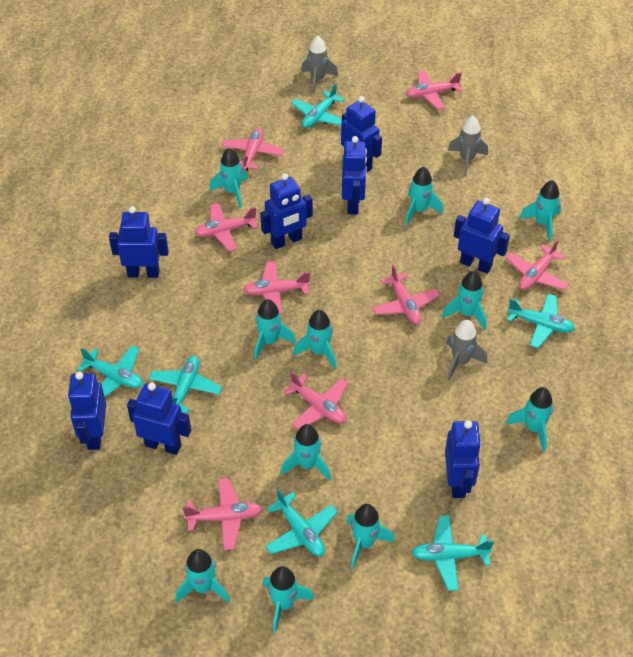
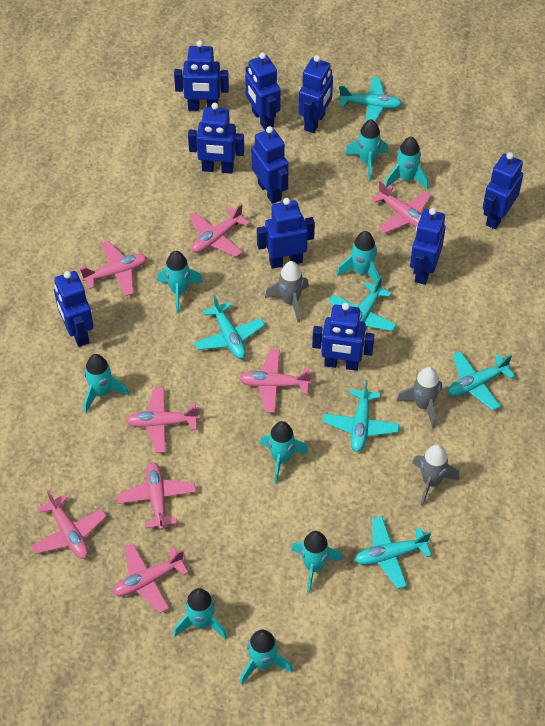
blue robot: 8 -> 10
turquoise rocket: 11 -> 9

